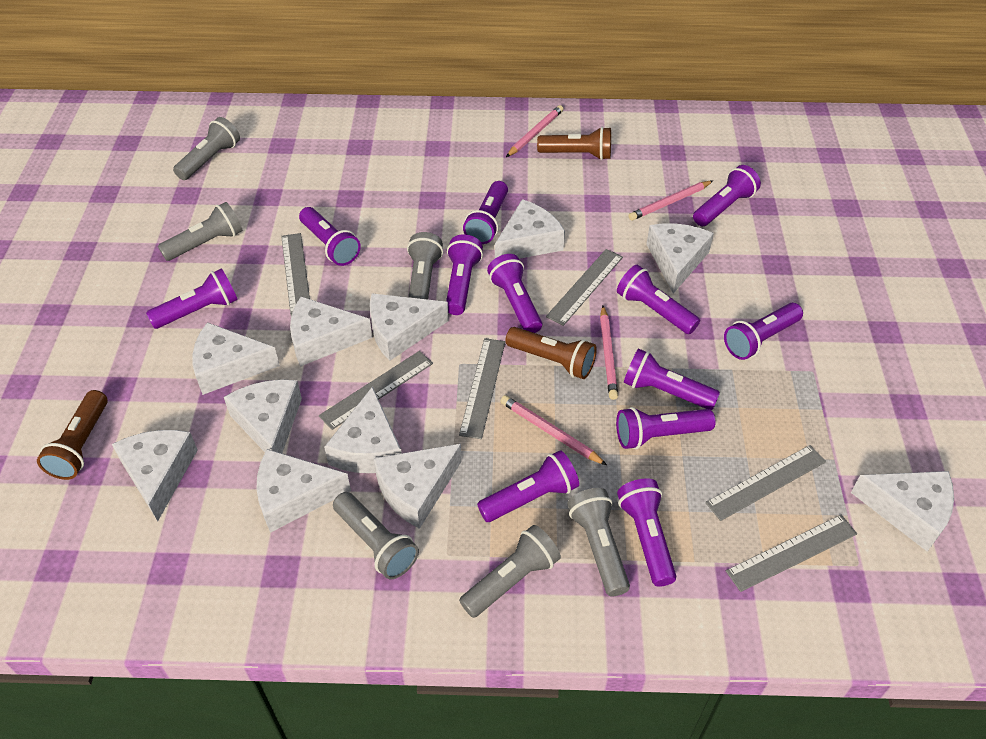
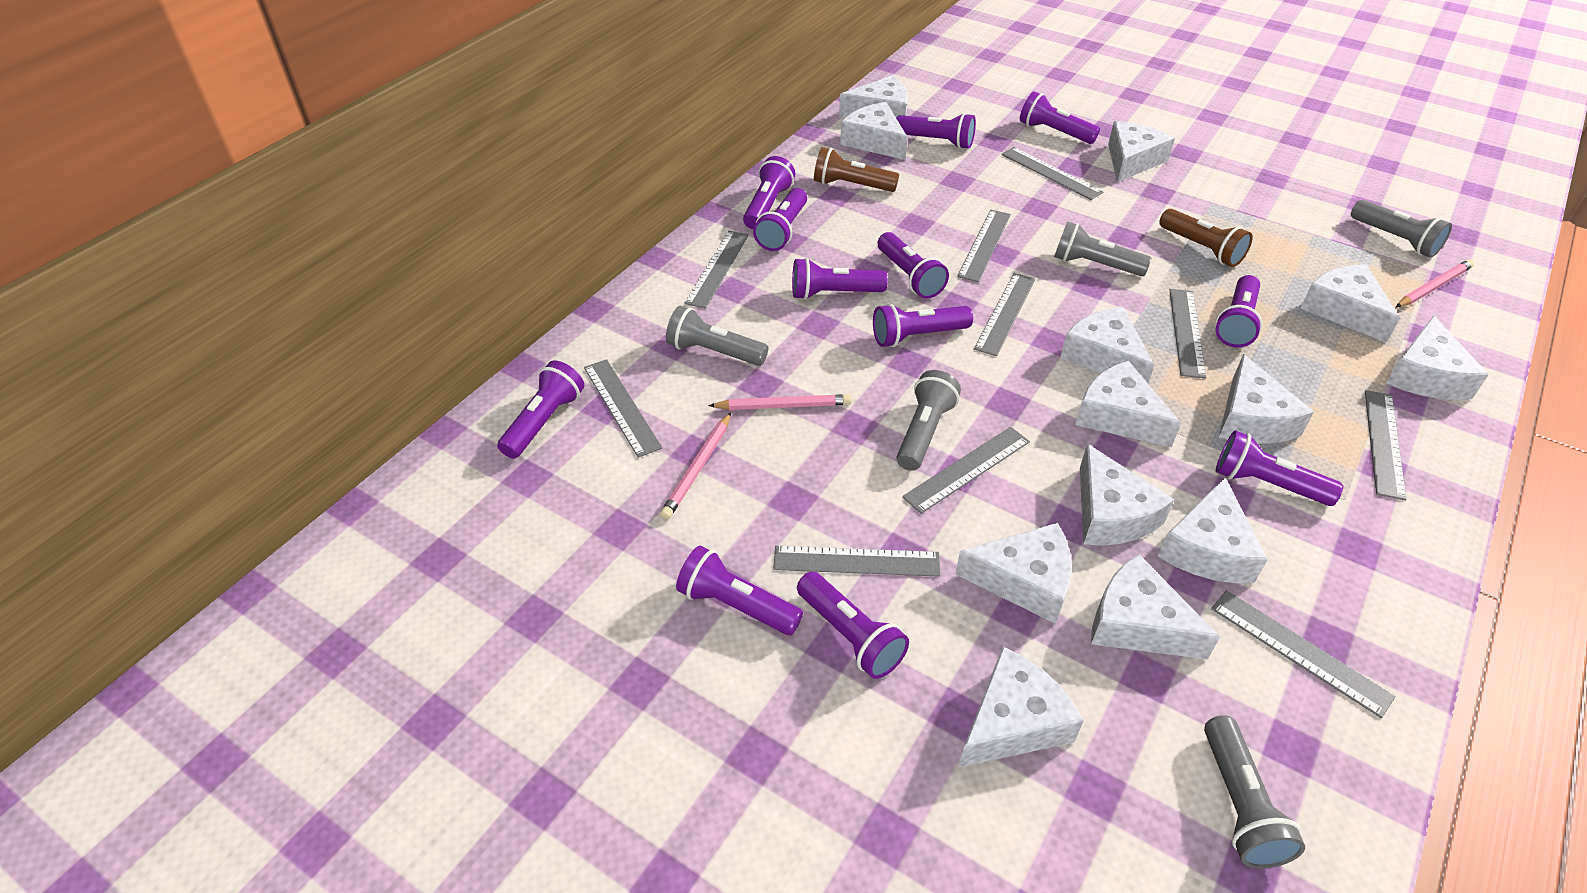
brown flashlight: 3 -> 2
grey flashlight: 6 -> 5
grey ruler: 6 -> 10
pink pencil: 4 -> 3
white cheese: 11 -> 13

